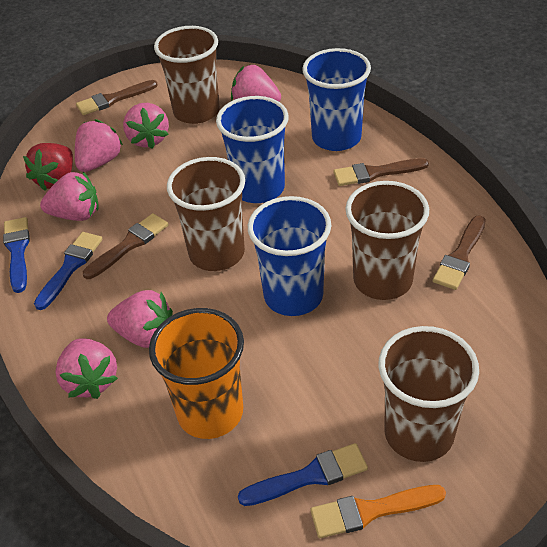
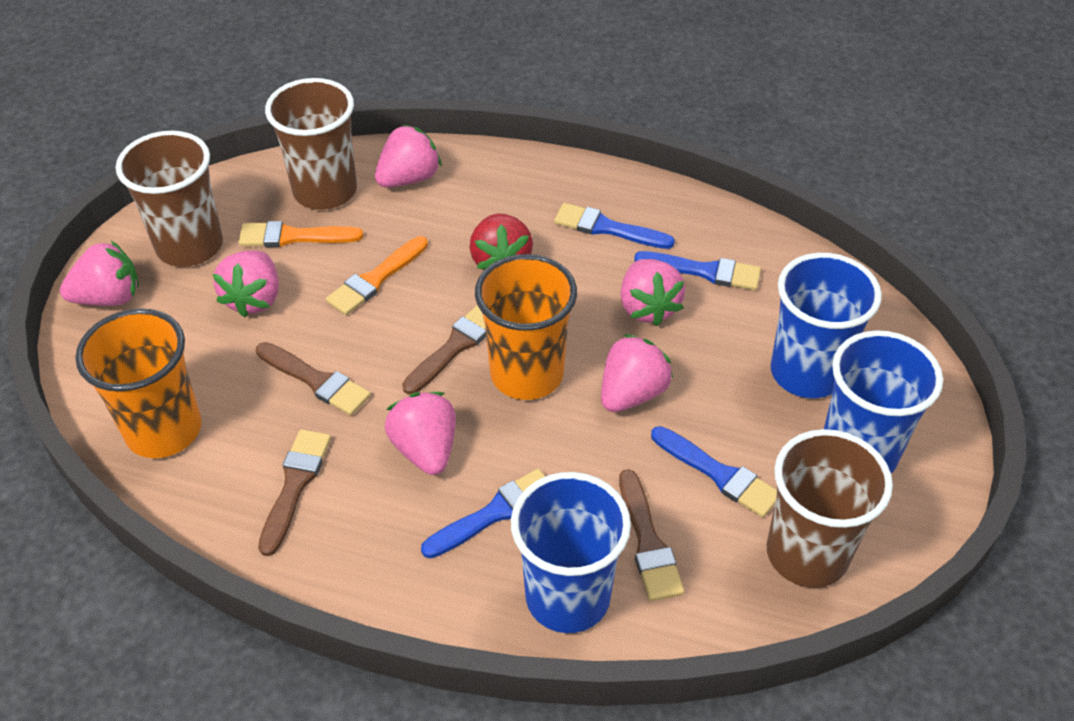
blue brush: 3 -> 4
brown cup: 4 -> 3
orange brush: 1 -> 2
orange cup: 1 -> 2

